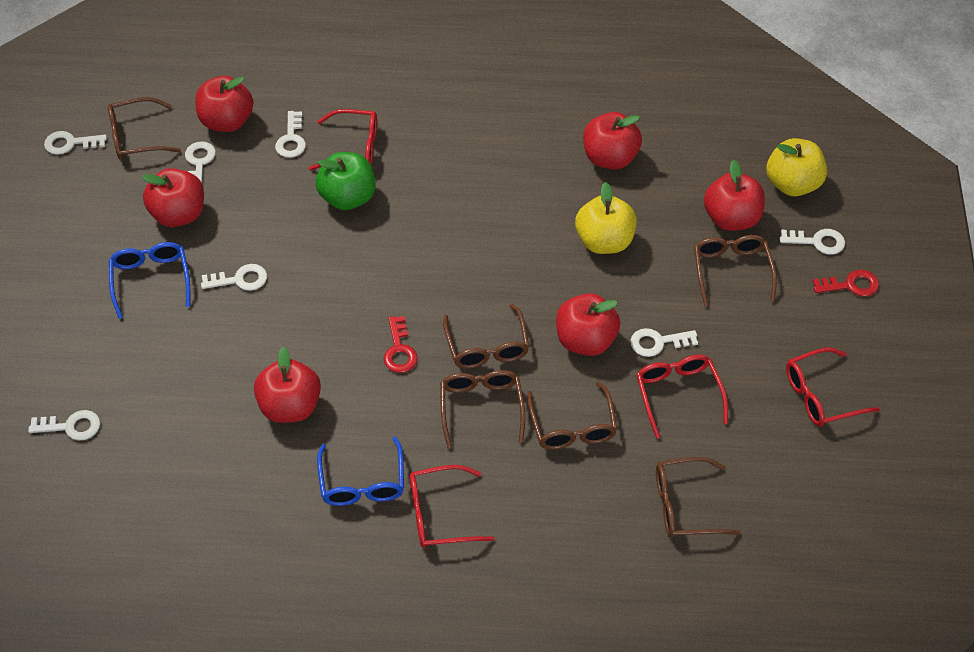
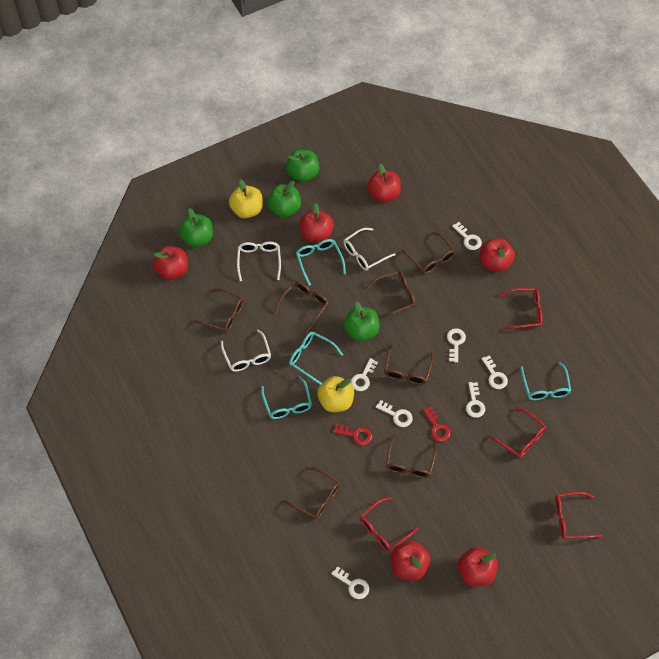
blue glasses: 2 -> 0
brown glasses: 6 -> 7
green apple: 1 -> 4
turquoise glasses: 0 -> 4
white glasses: 0 -> 3

